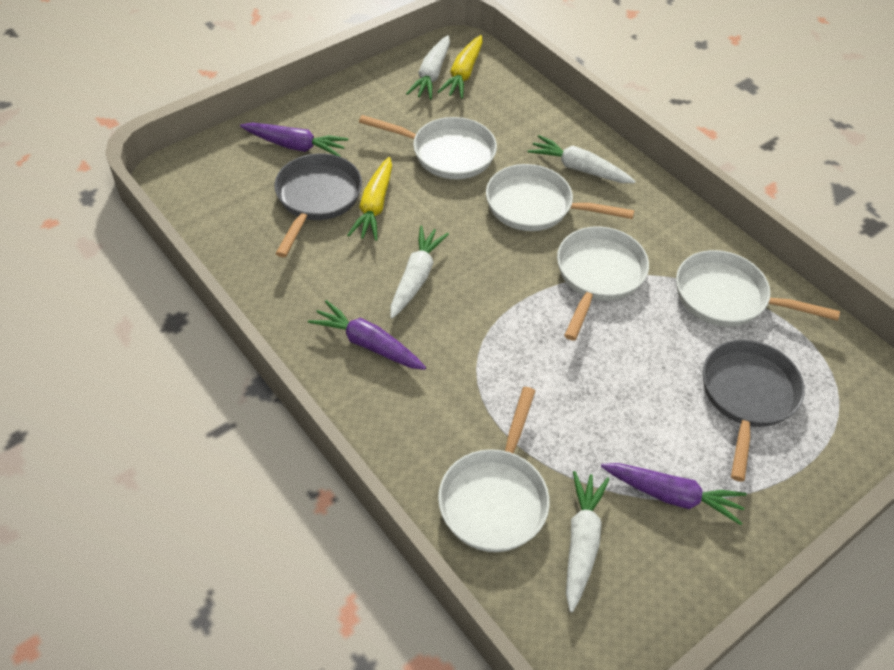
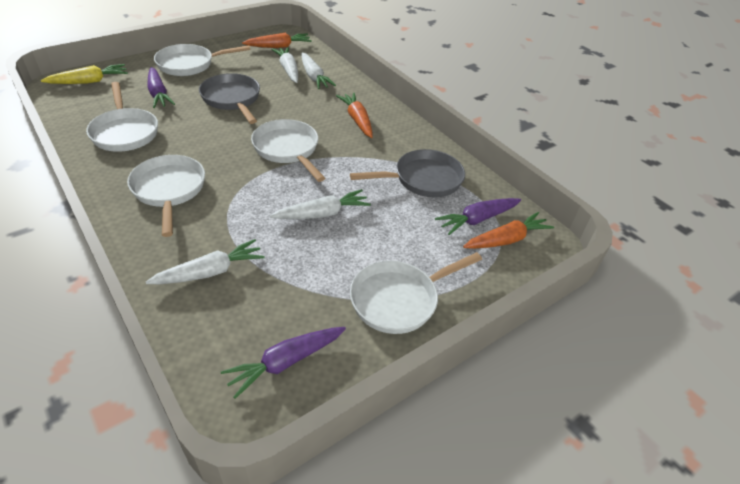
orange carrot: 0 -> 3
yellow carrot: 2 -> 1

